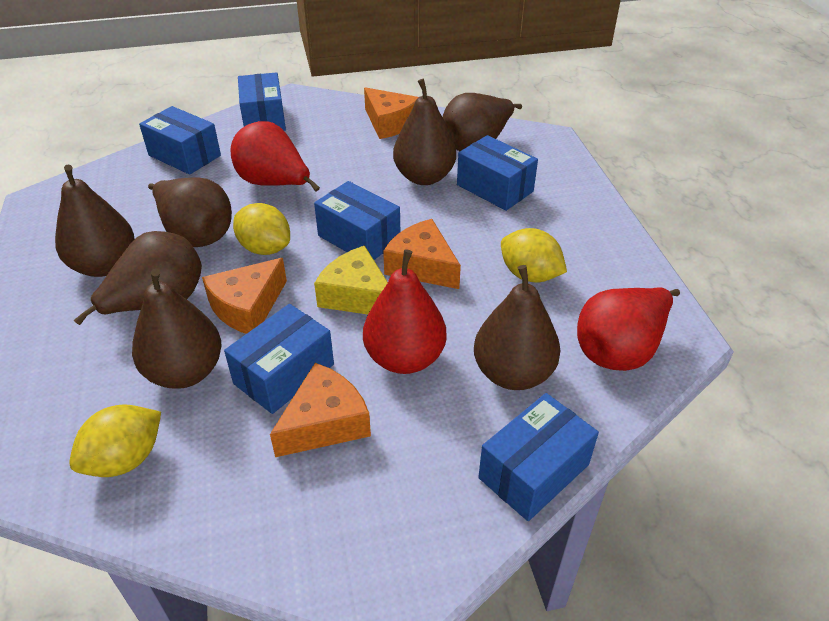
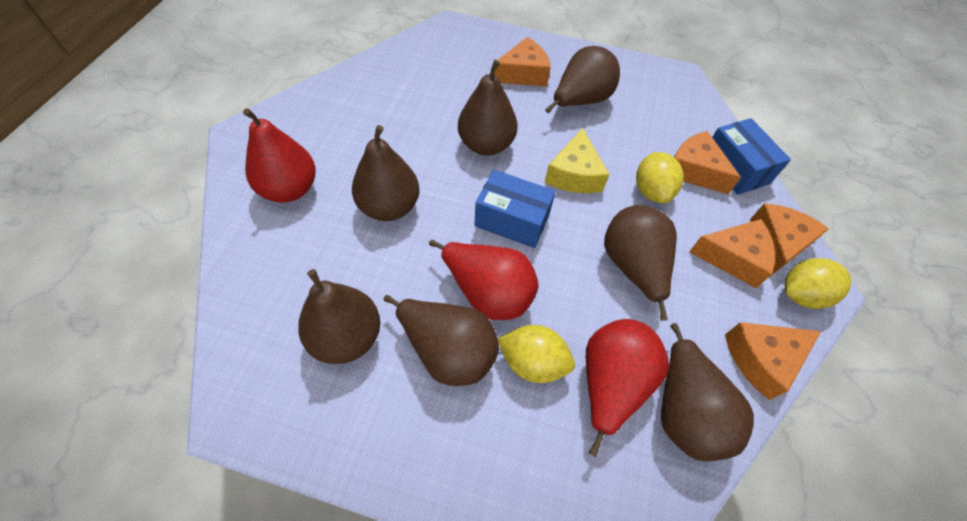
blue box: 6 -> 2
orange cheese: 4 -> 5

